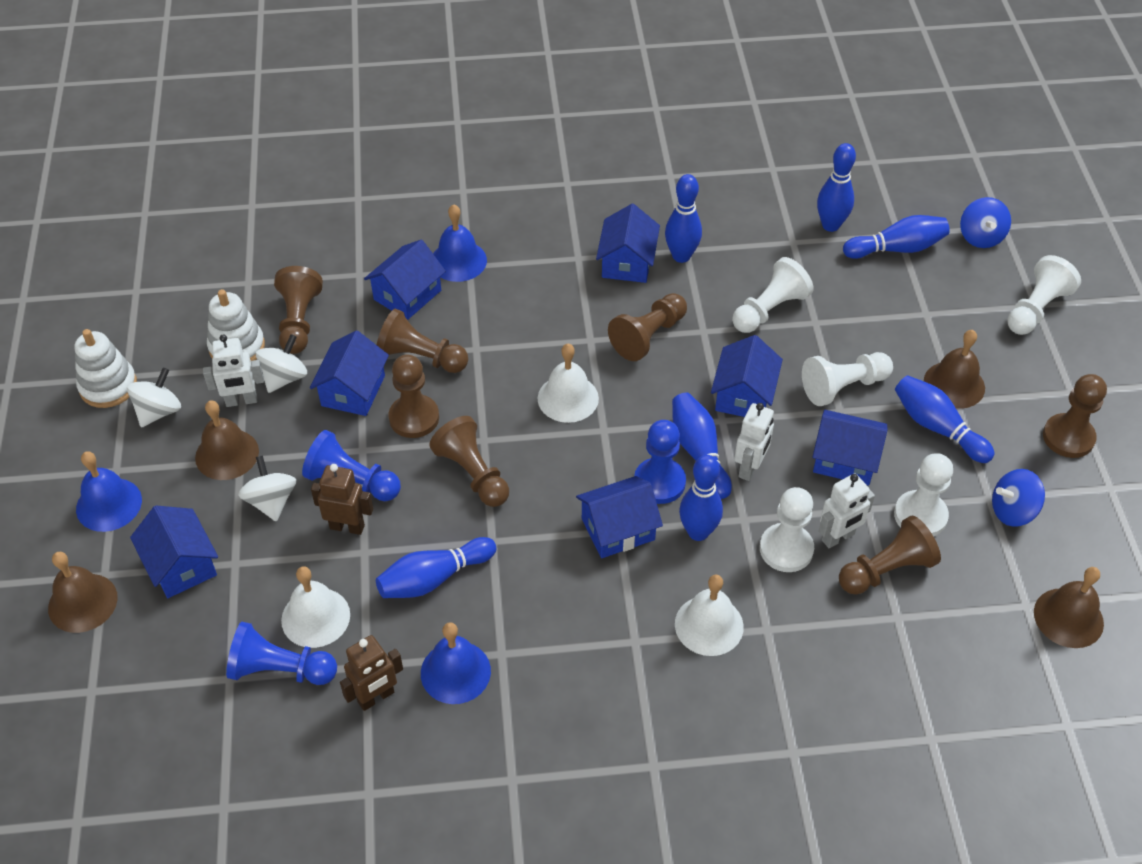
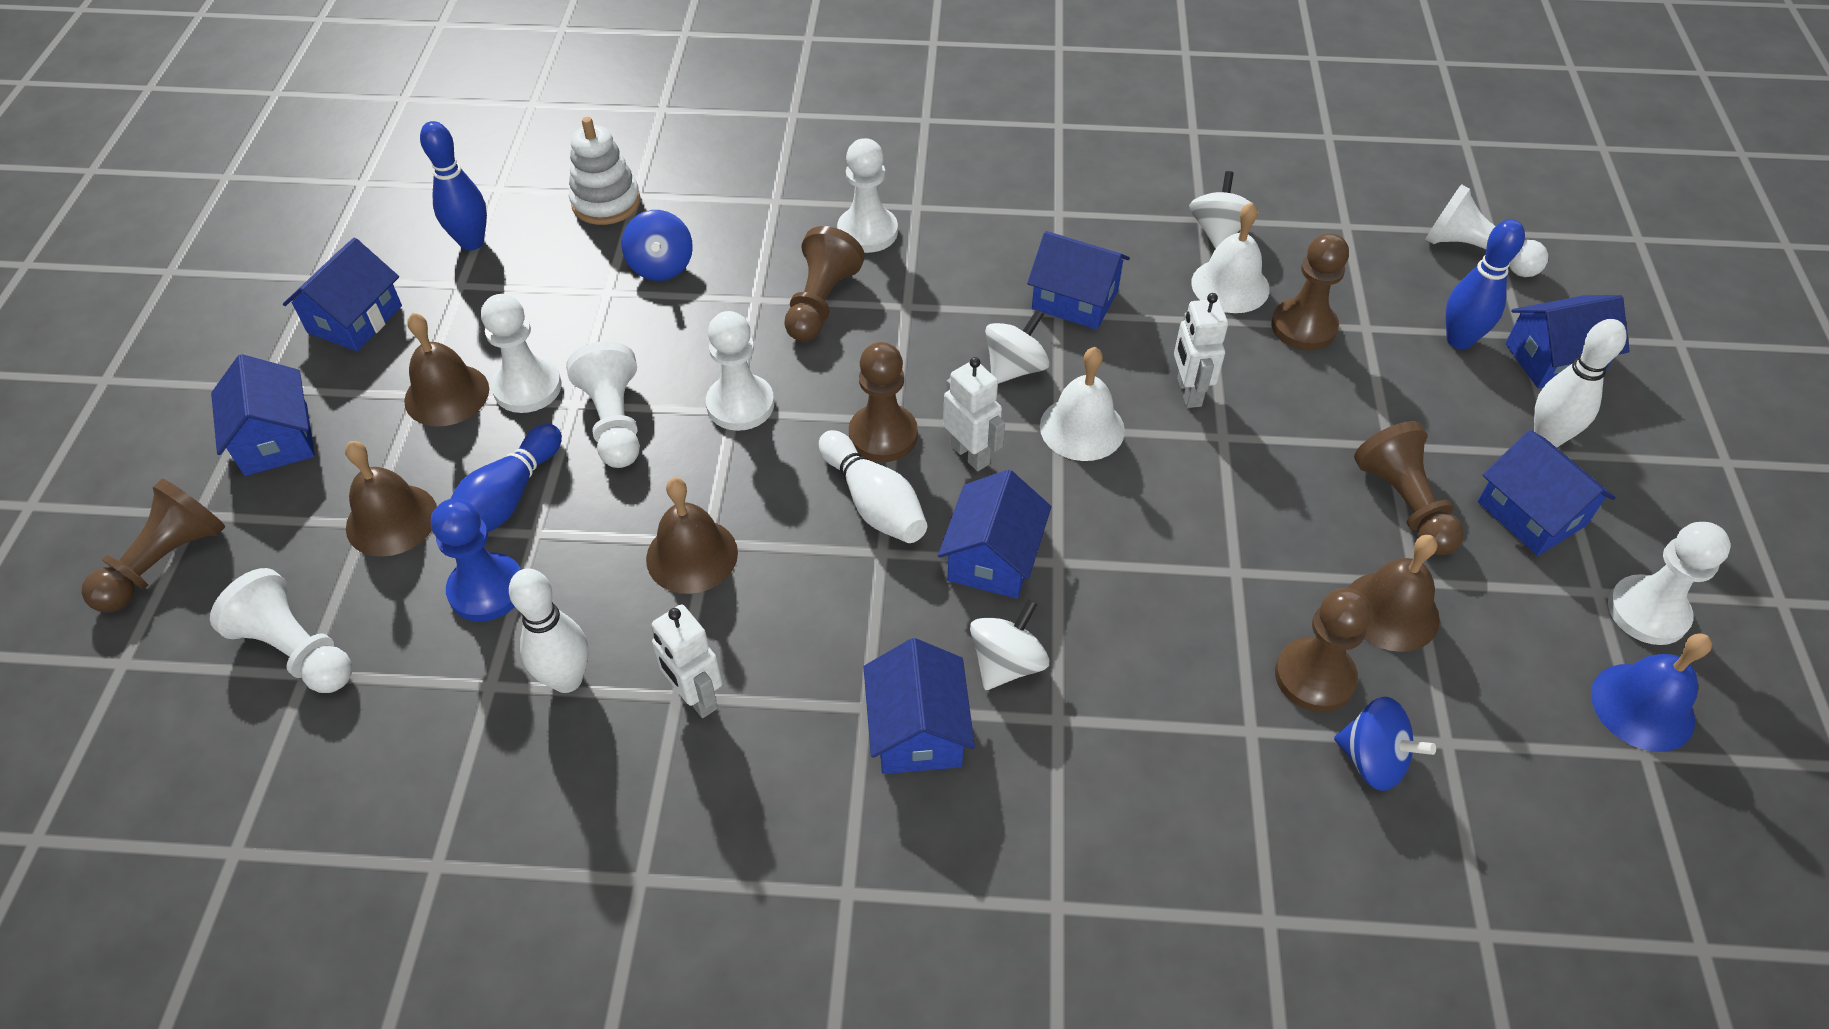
blue bell: 3 -> 1
blue bowling pin: 7 -> 3
blue pawn: 3 -> 1
brown pawn: 7 -> 6
brown robot: 2 -> 0
white bell: 3 -> 2
white bowling pin: 0 -> 3
white pawn: 5 -> 7
white stacking toy: 2 -> 1

